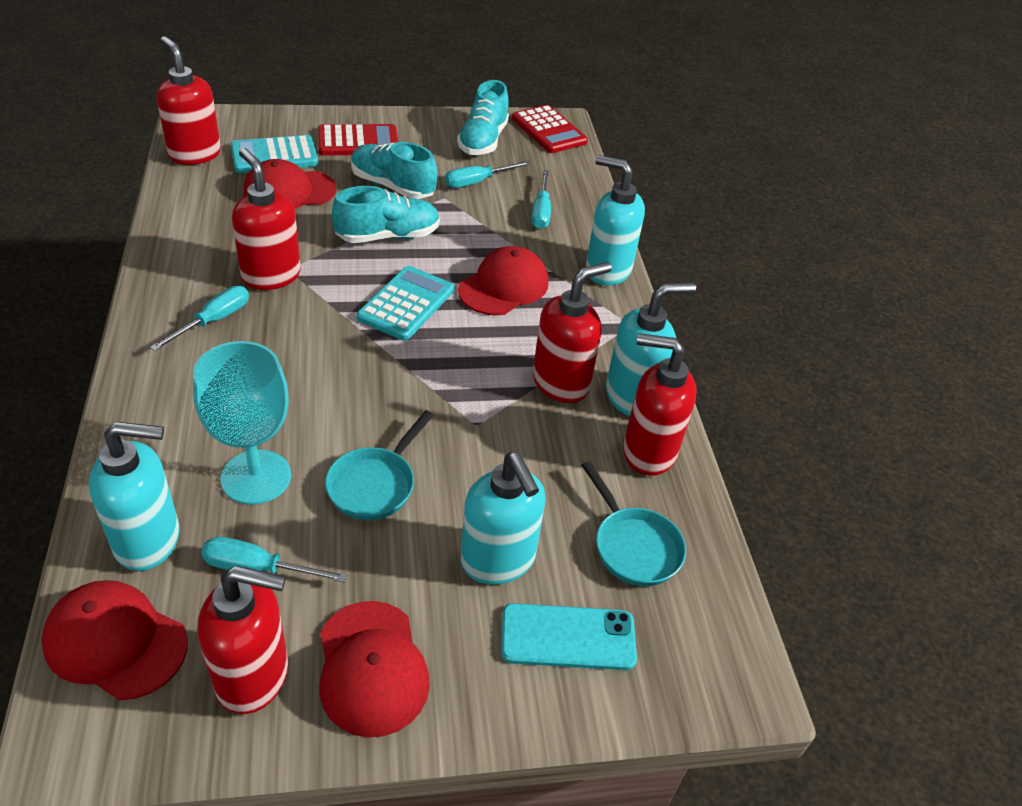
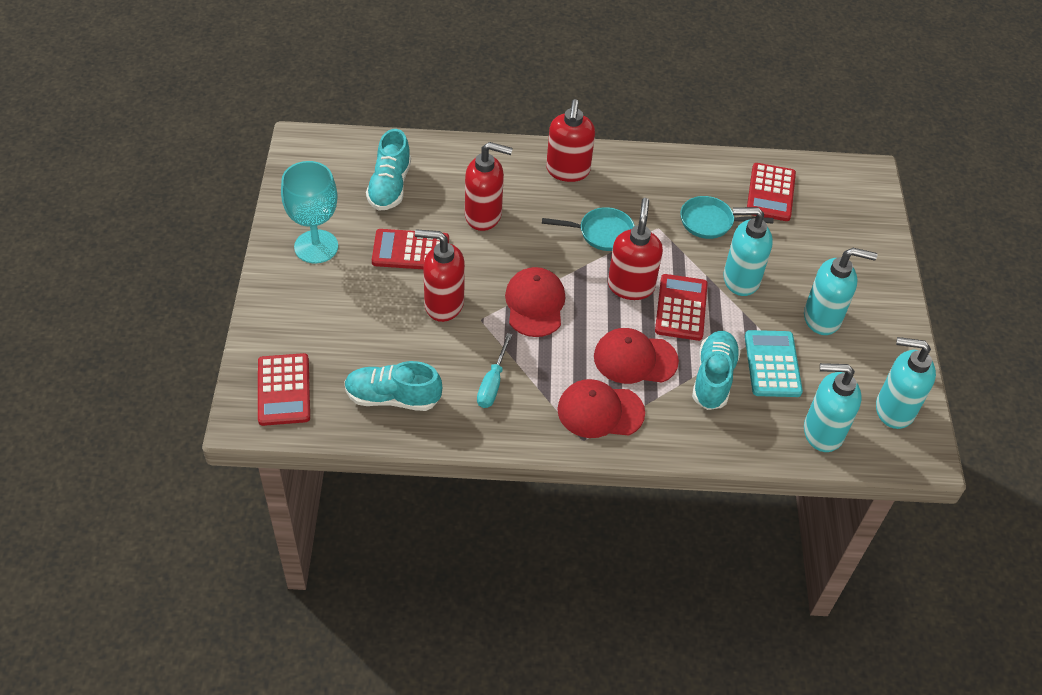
red calculator: 2 -> 4
red cap: 4 -> 3
red soap dispenser: 5 -> 4
turquoise calculator: 2 -> 1
turquoise phone: 1 -> 0
turquoise screwdriver: 4 -> 1

